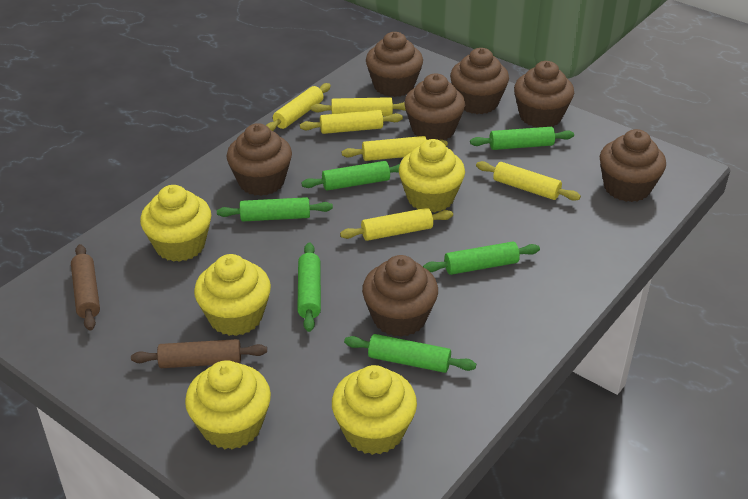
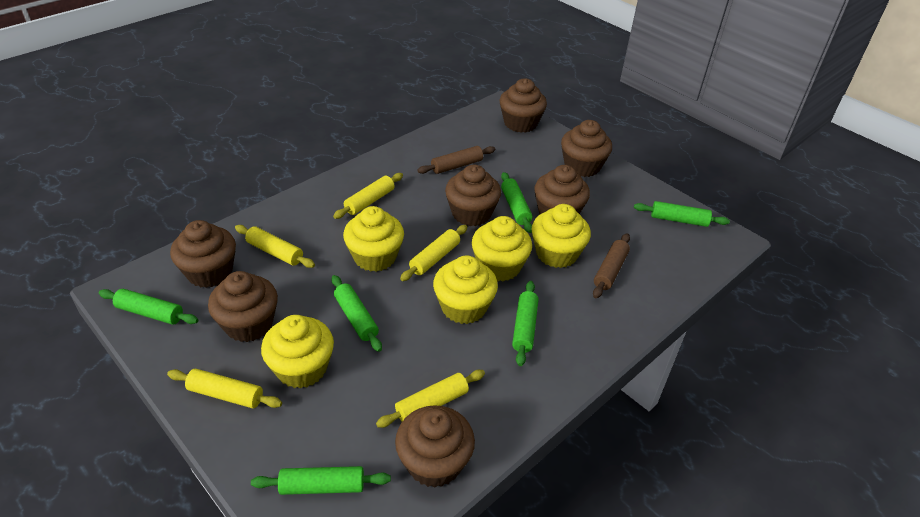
yellow rolling pin: 6 -> 5

